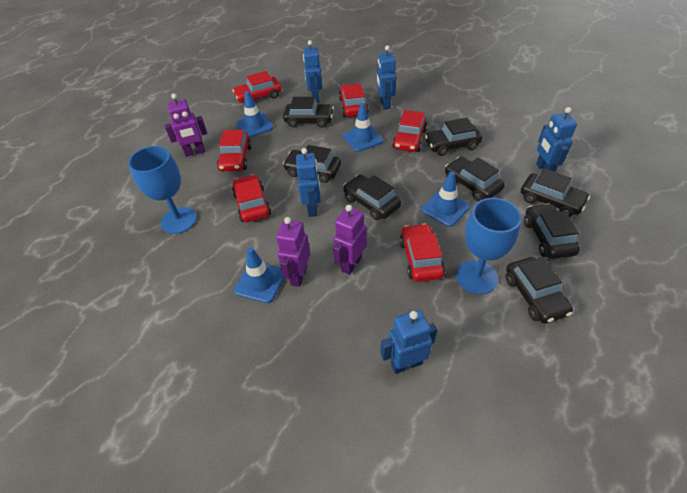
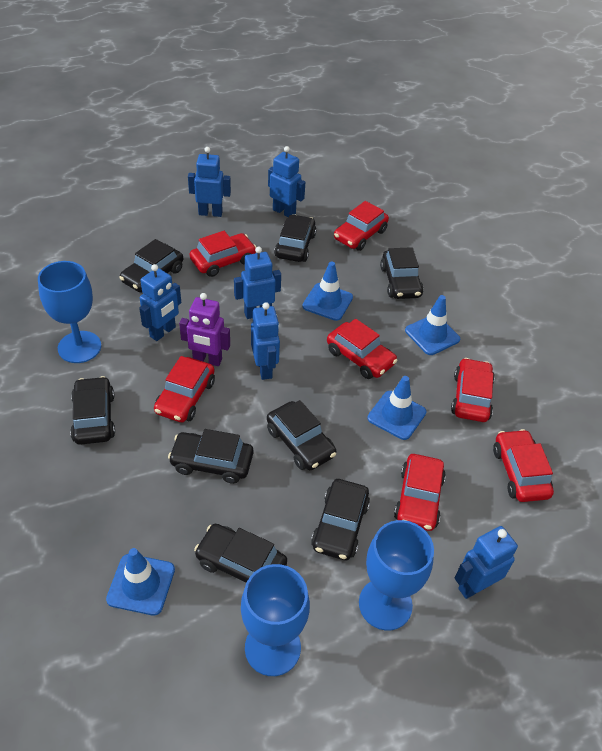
blue goblet: 2 -> 3
blue robot: 5 -> 6
purple robot: 3 -> 1
red car: 6 -> 7

